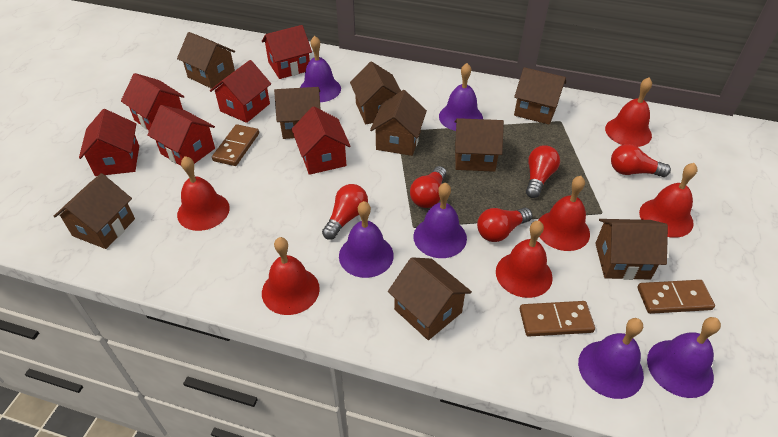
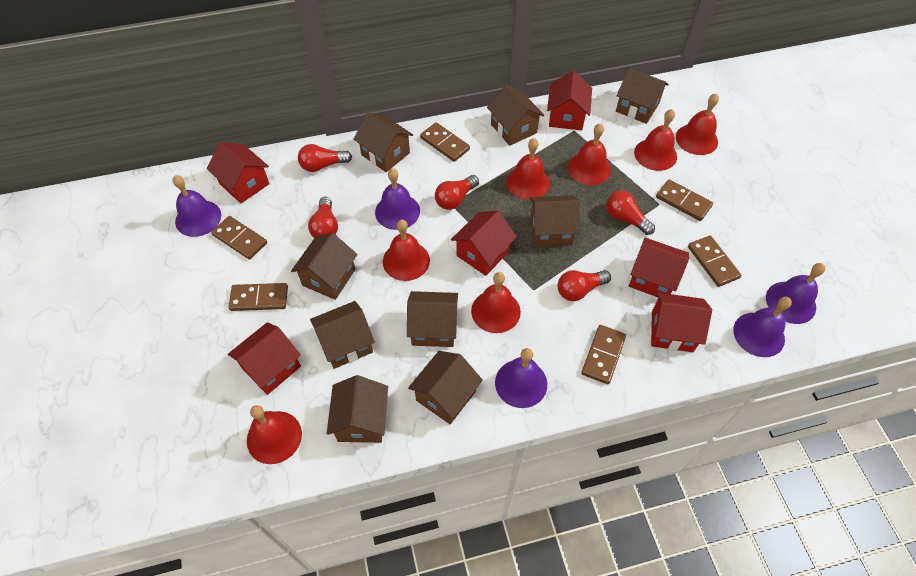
brown domino: 3 -> 6
purple bell: 6 -> 5
red bell: 6 -> 7

